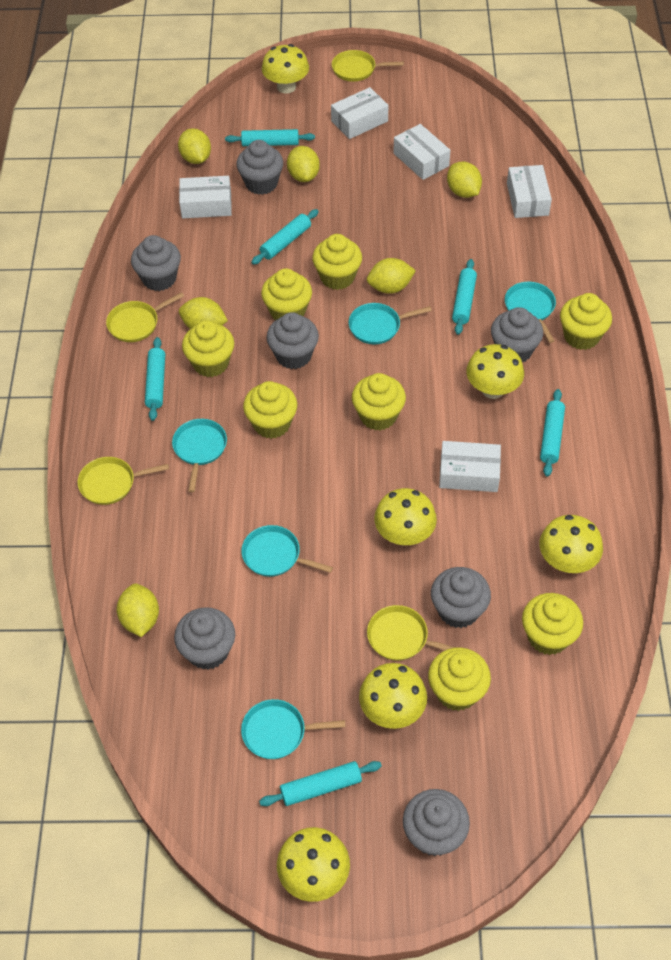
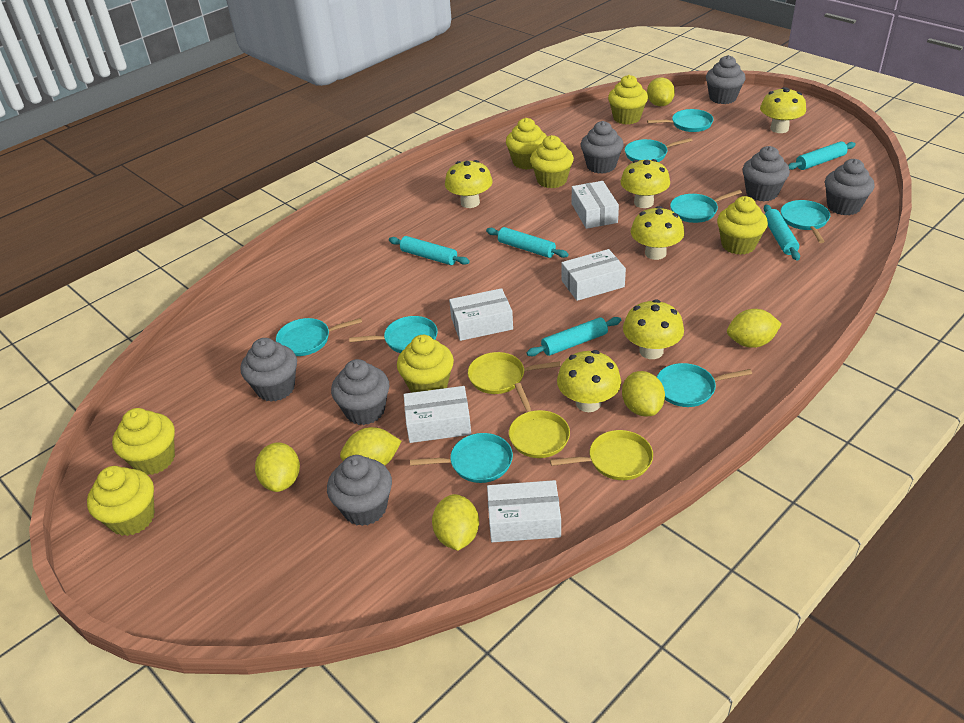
turquoise pan: 5 -> 8
turquoise rolling pin: 6 -> 5
yellow cupcake: 8 -> 7
yellow pan: 4 -> 3

